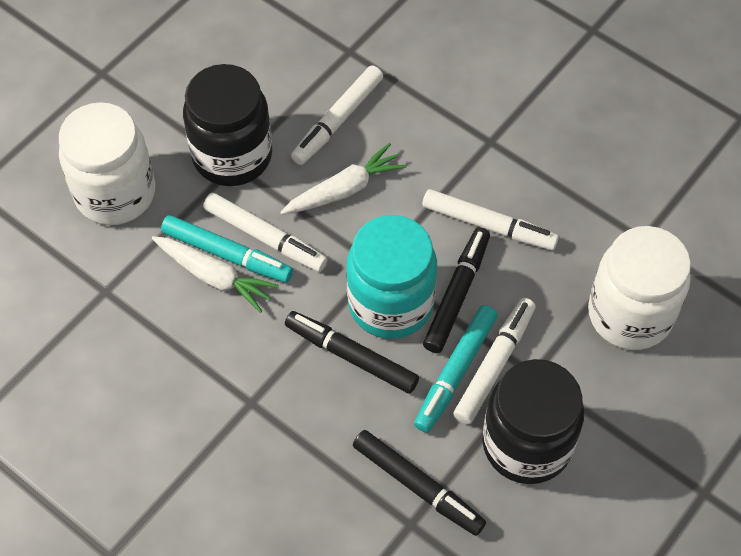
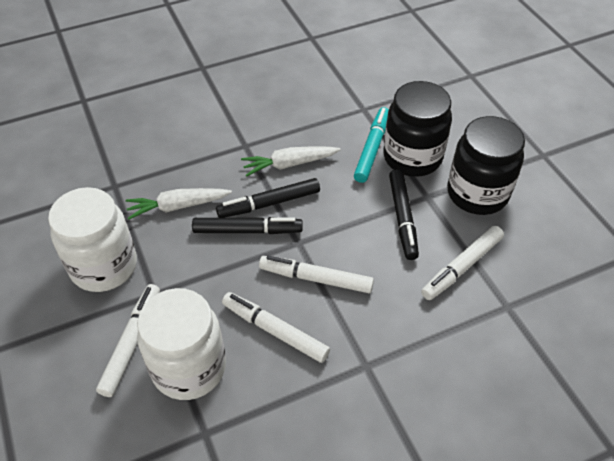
turquoise jar: 1 -> 0
turquoise marker: 2 -> 1

